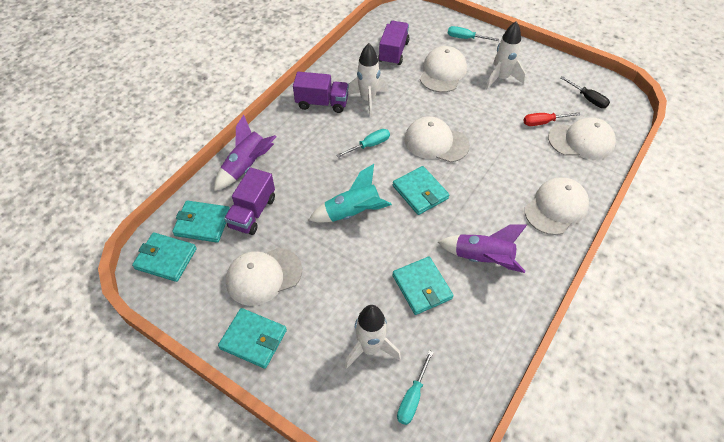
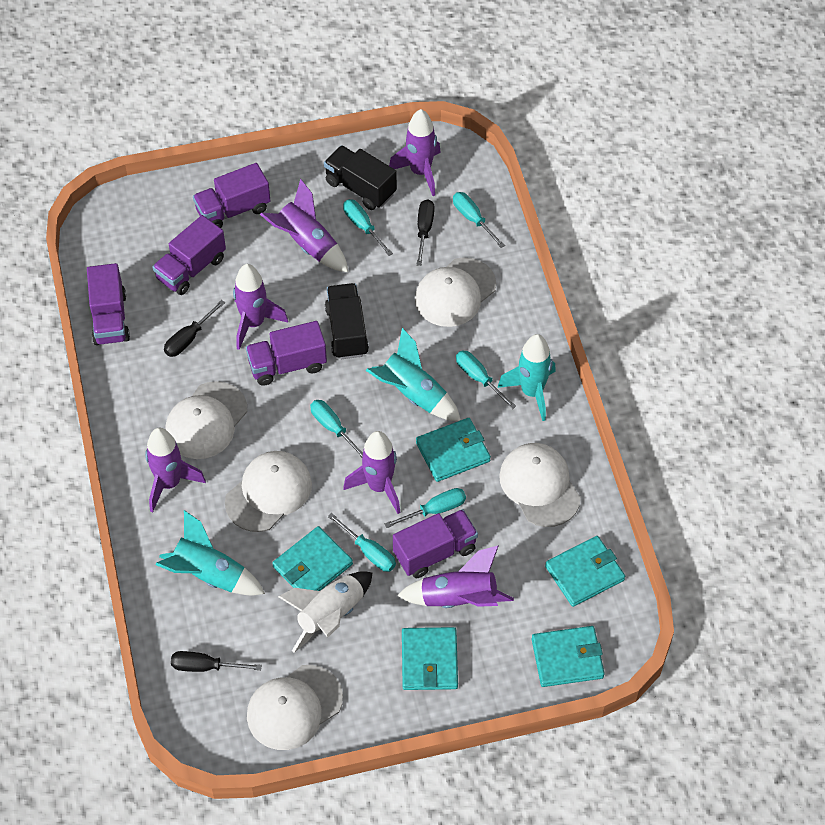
black screwdriver: 1 -> 3
black truck: 0 -> 2
purple rocket: 2 -> 6
purple truck: 3 -> 5
red screwdriver: 1 -> 0
turquoise rocket: 1 -> 3
turquoise screwdriver: 3 -> 6
white rocket: 3 -> 1

